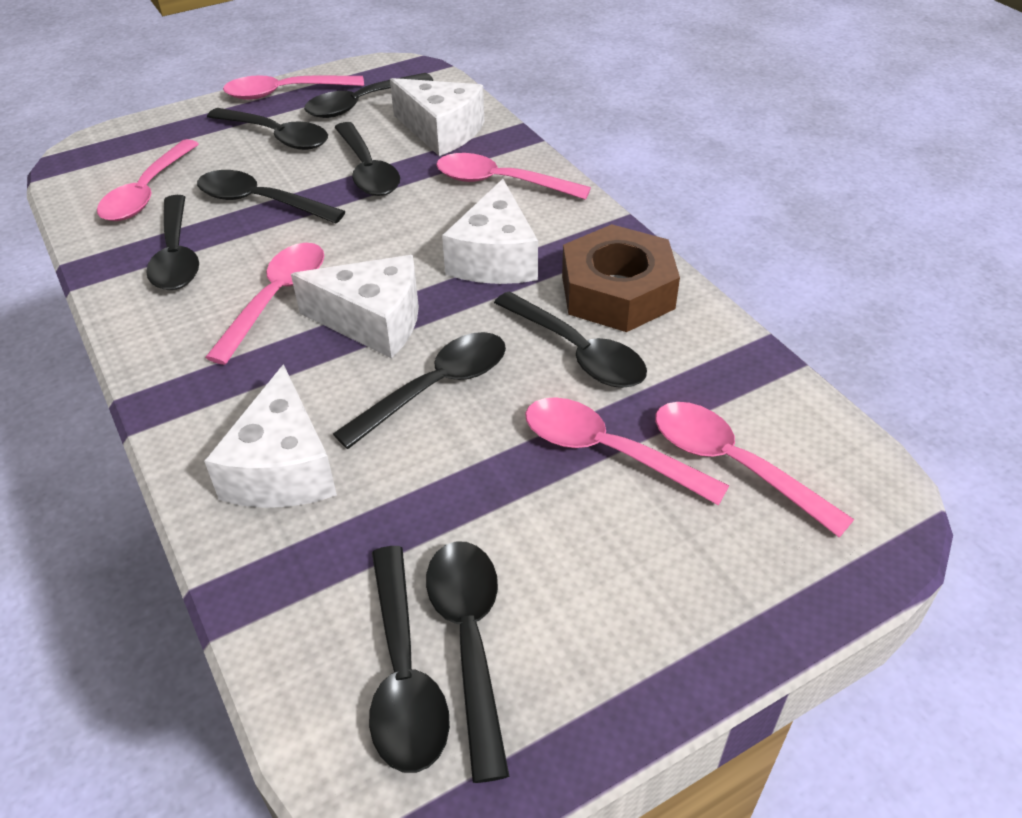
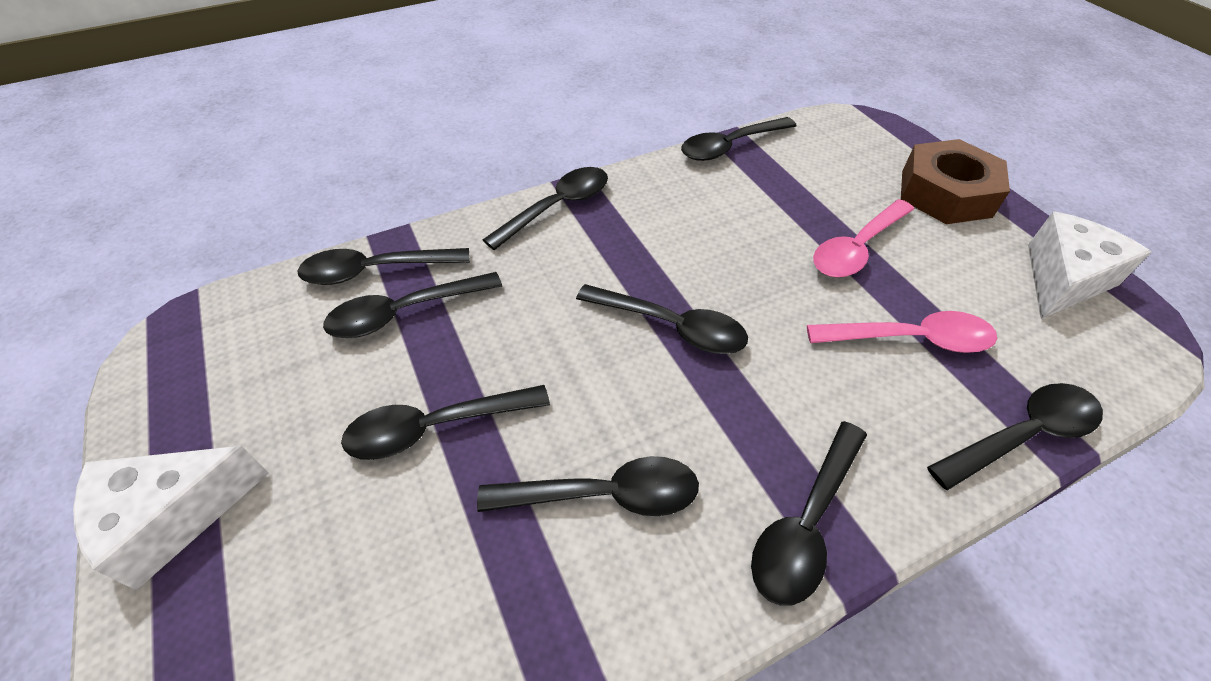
pink spoon: 6 -> 2
white cheese: 4 -> 2

